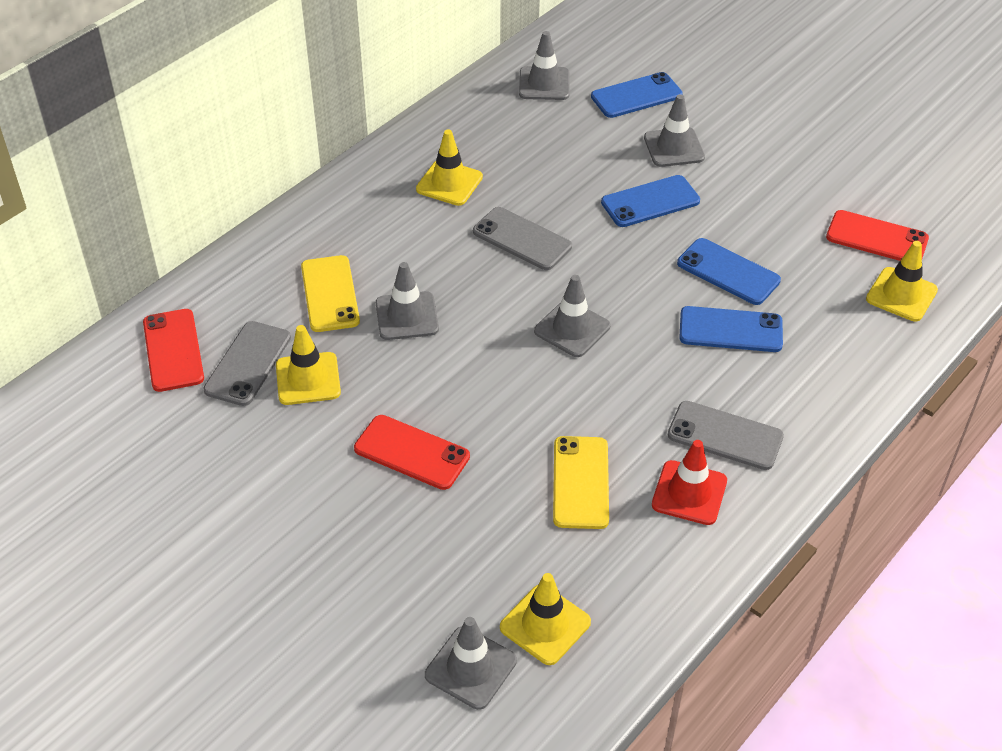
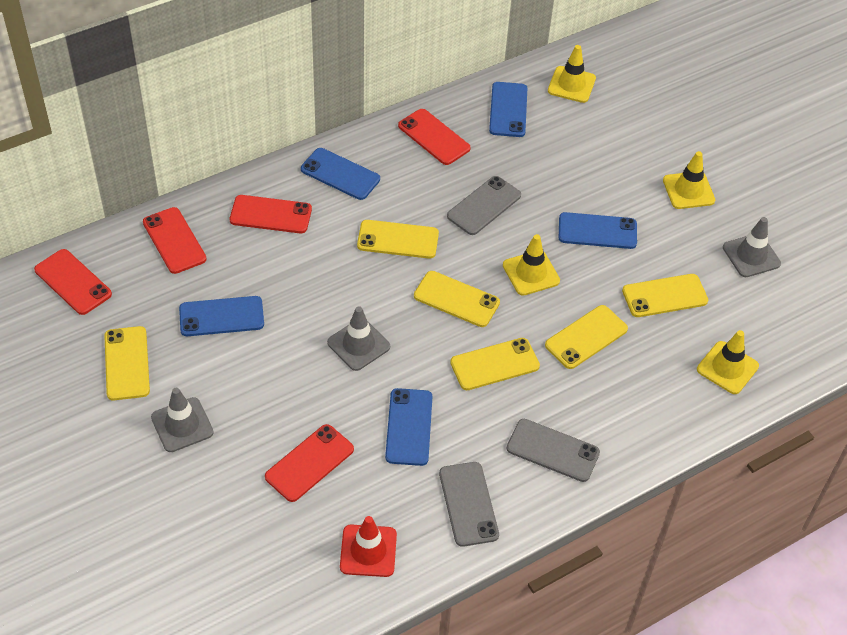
blue phone: 4 -> 5
grey traffic cone: 5 -> 3
red phone: 3 -> 5
yellow phone: 2 -> 6

